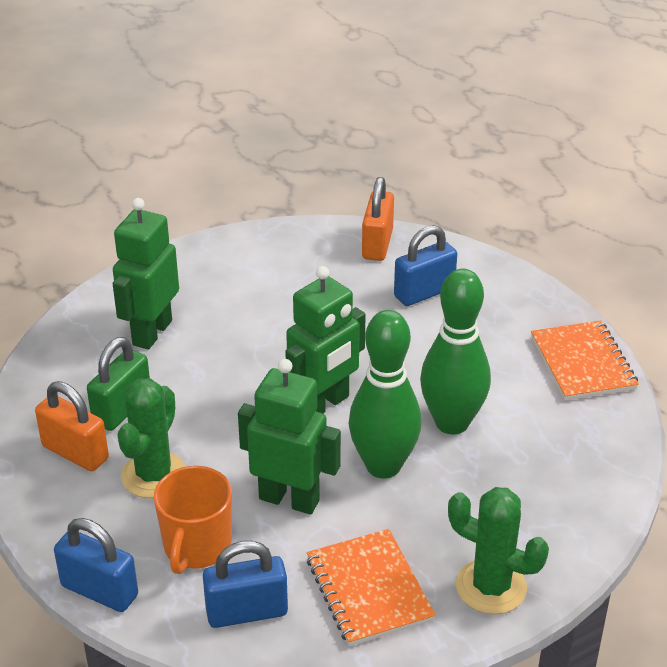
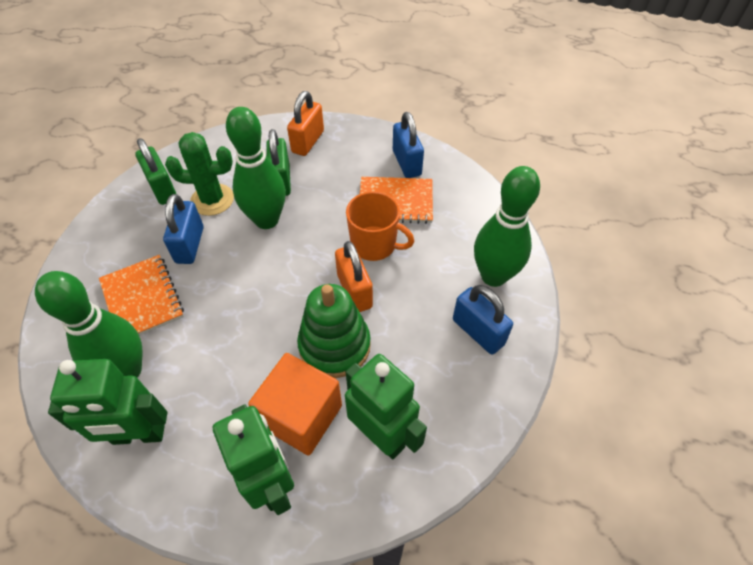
green bowling pin: 2 -> 3
green cactus: 2 -> 1
green padlock: 1 -> 2
green stacking toy: 0 -> 1
orange cube: 0 -> 1

